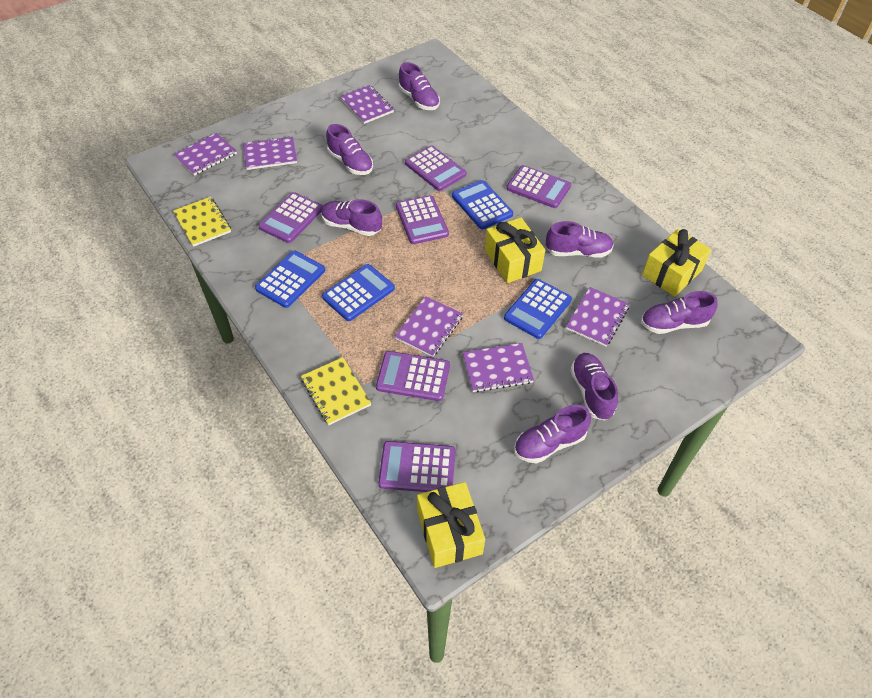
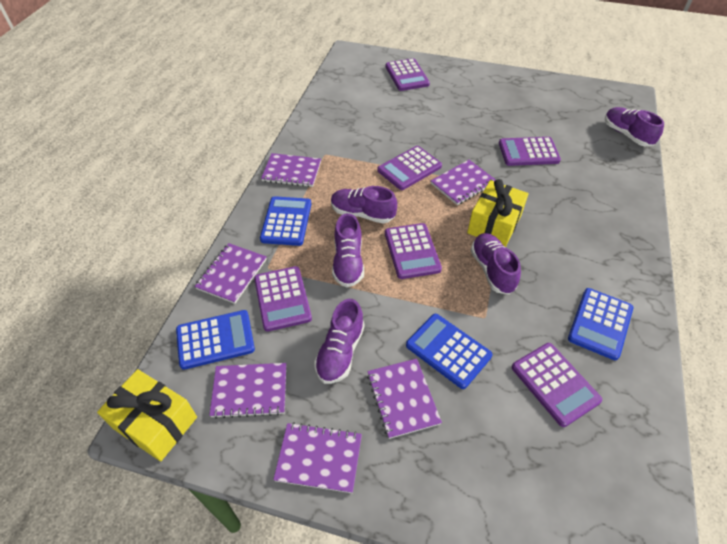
purple shoe: 7 -> 5
yellow gift: 3 -> 2
yellow notebook: 2 -> 0

